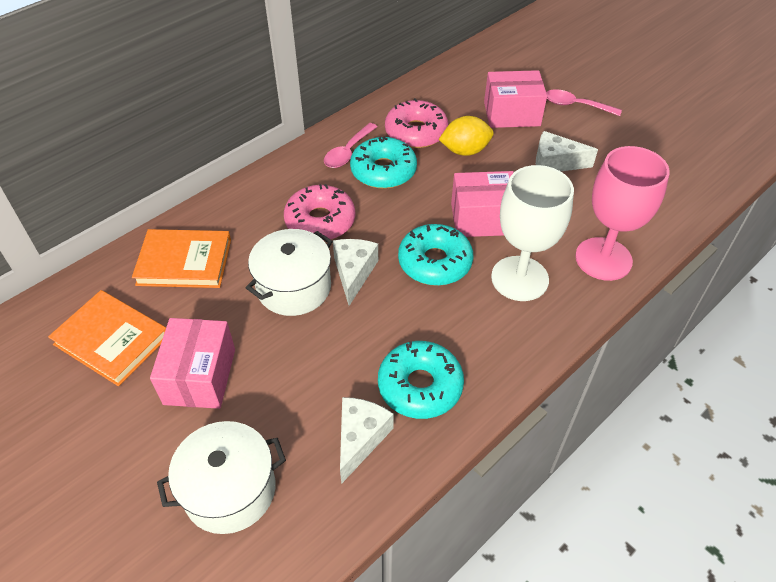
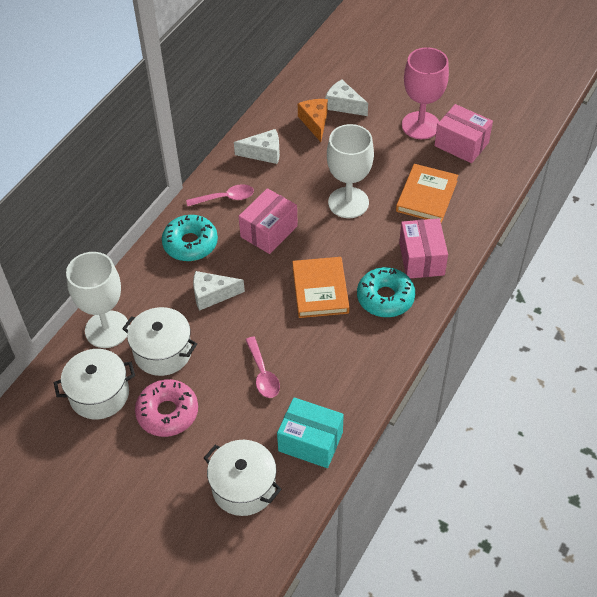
orange cheese: 0 -> 1
pink donut: 2 -> 1
turquoise box: 0 -> 1
turquoise donut: 3 -> 2
white goblet: 1 -> 2
white pot: 2 -> 3
yellow lemon: 1 -> 0

